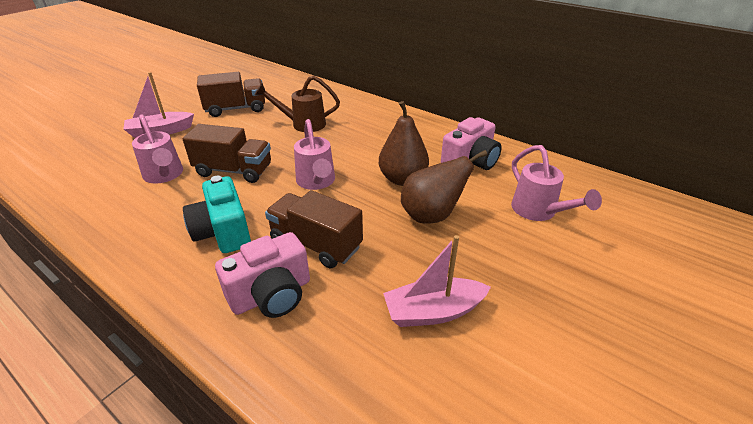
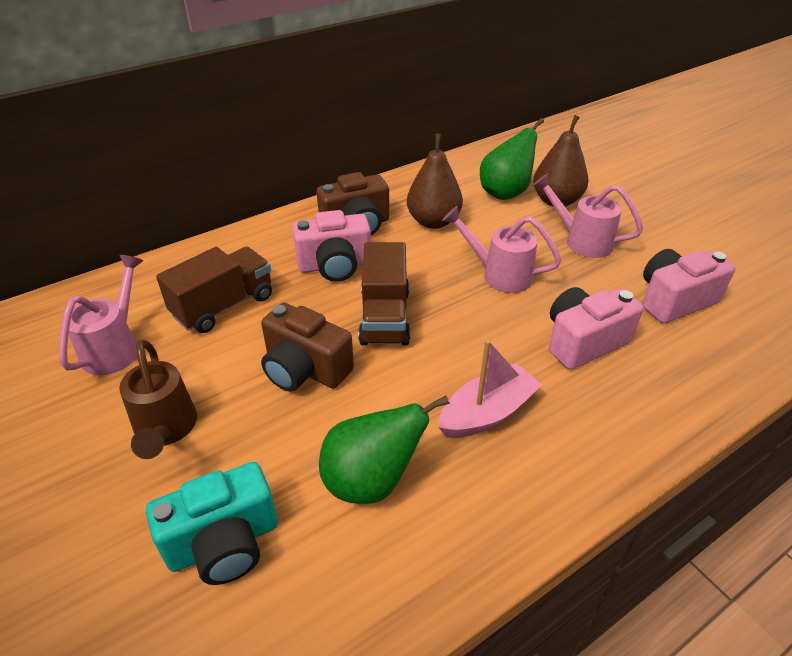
brown camera: 0 -> 2
brown truck: 3 -> 2
green pear: 0 -> 2
pink boat: 2 -> 1
pink camera: 2 -> 3

